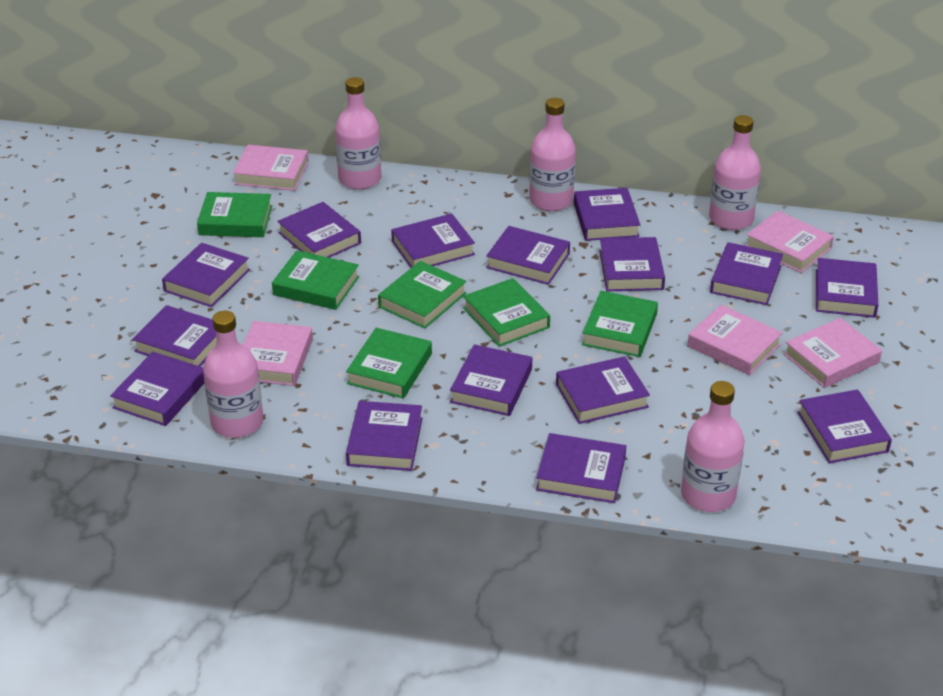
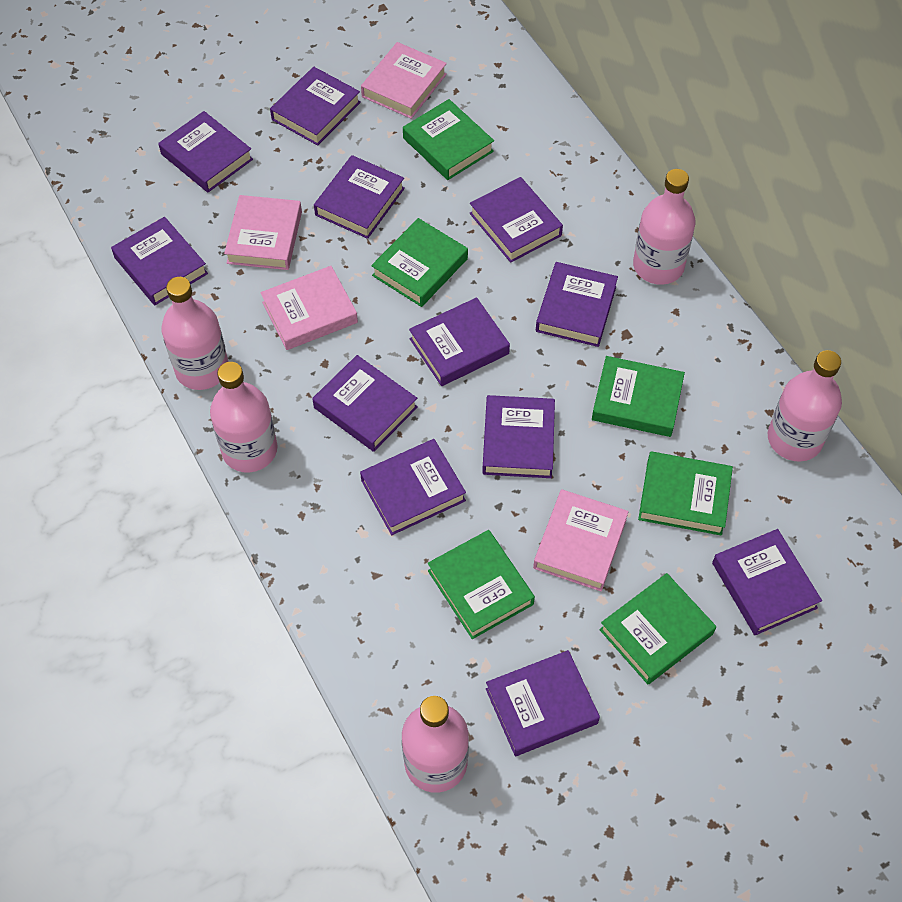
pink book: 5 -> 4
purple book: 15 -> 12

